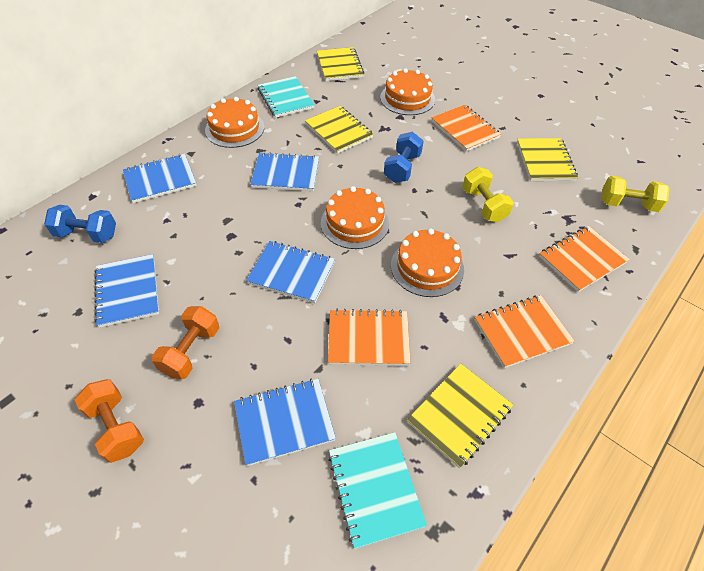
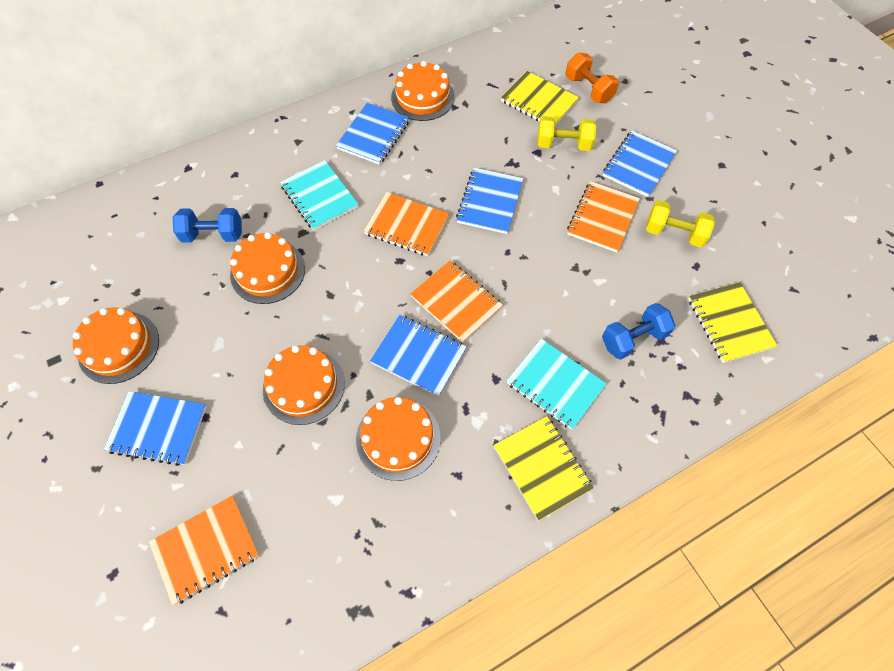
orange cake: 4 -> 5
orange dumbbell: 2 -> 1
yellow notebook: 4 -> 3

